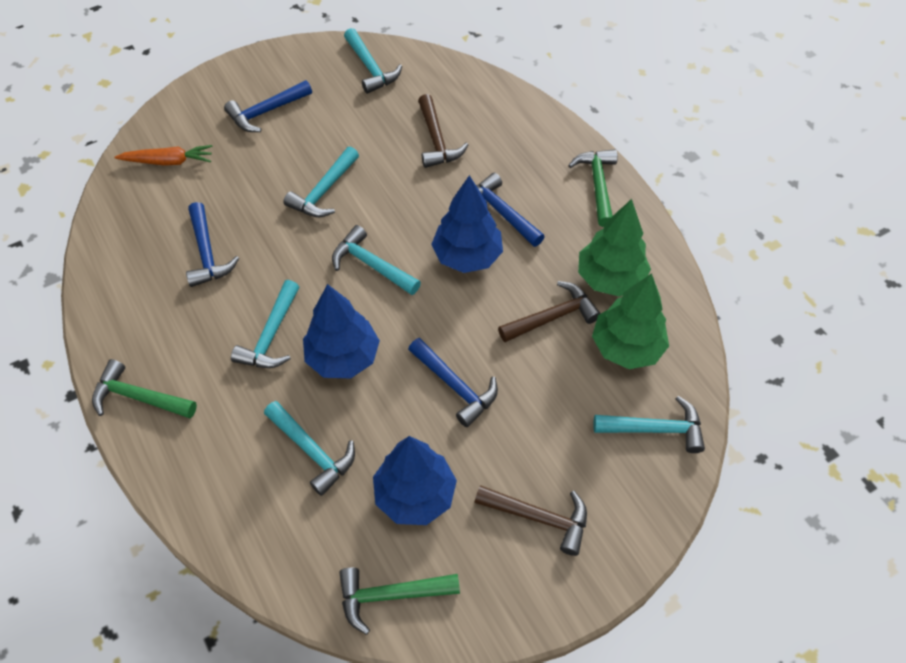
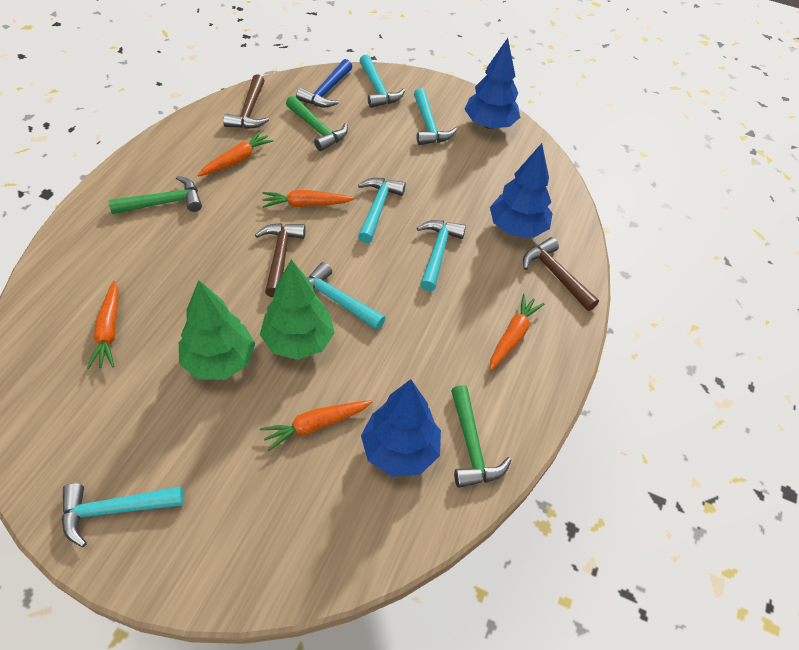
blue hammer: 4 -> 1
orange carrot: 1 -> 5

